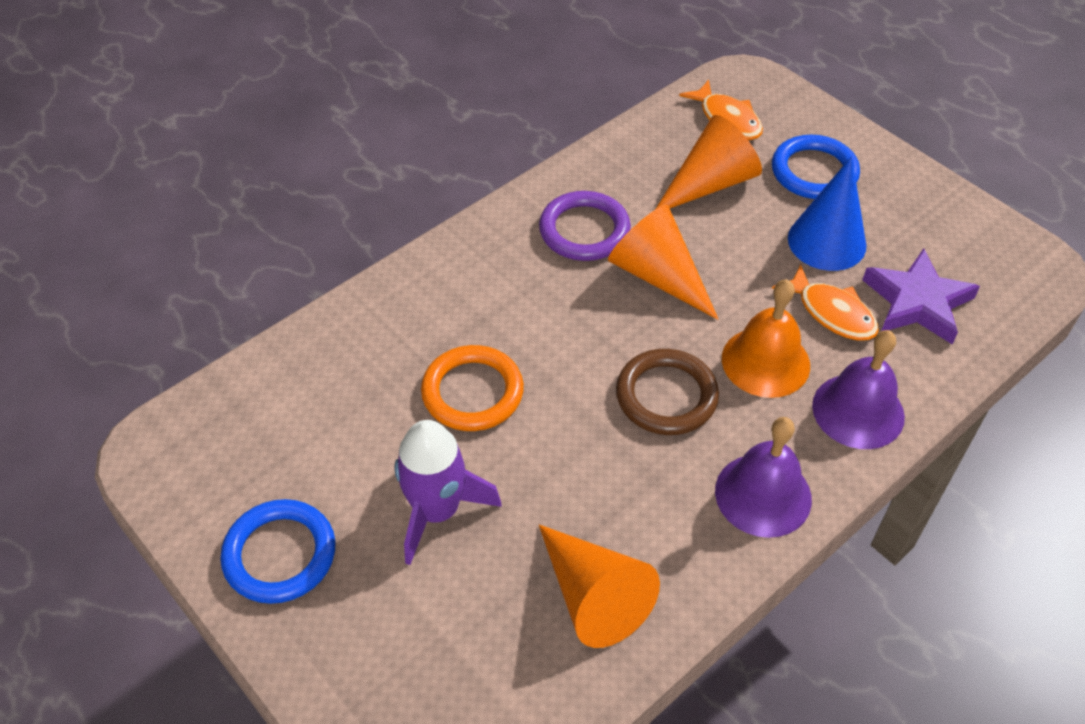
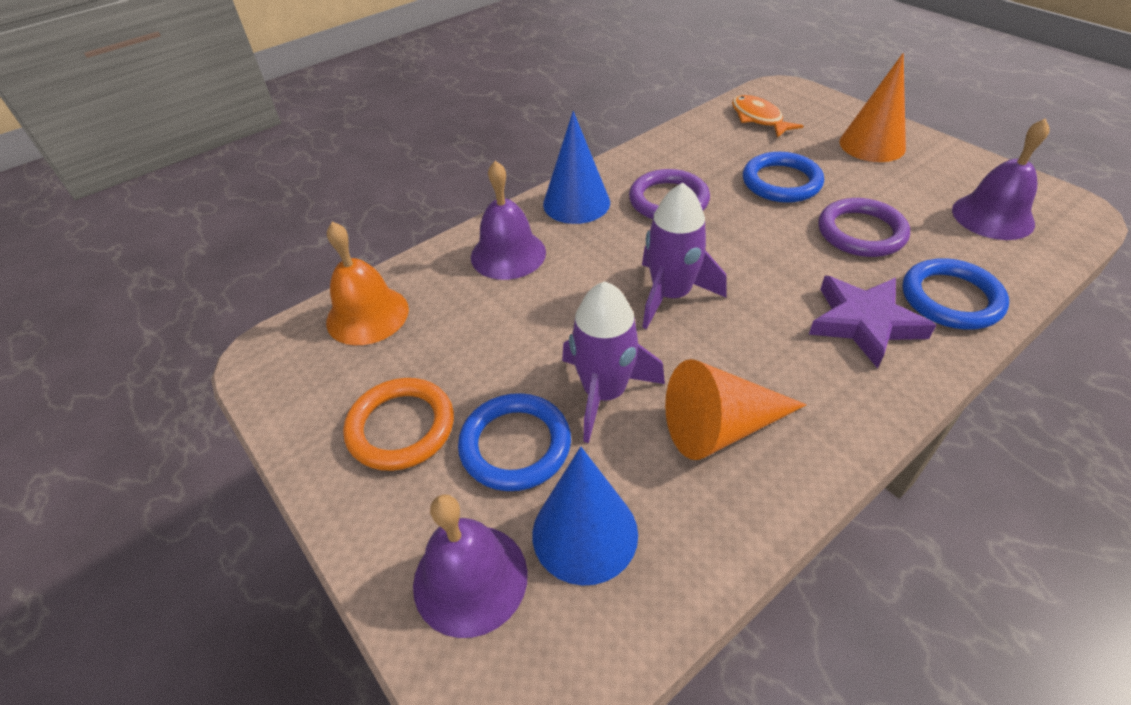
blue cone: 1 -> 2
blue ring: 2 -> 3
brown ring: 1 -> 0
orange cone: 3 -> 2
orange fish: 2 -> 1
purple bell: 2 -> 3
purple ring: 1 -> 2
purple rocket: 1 -> 2

